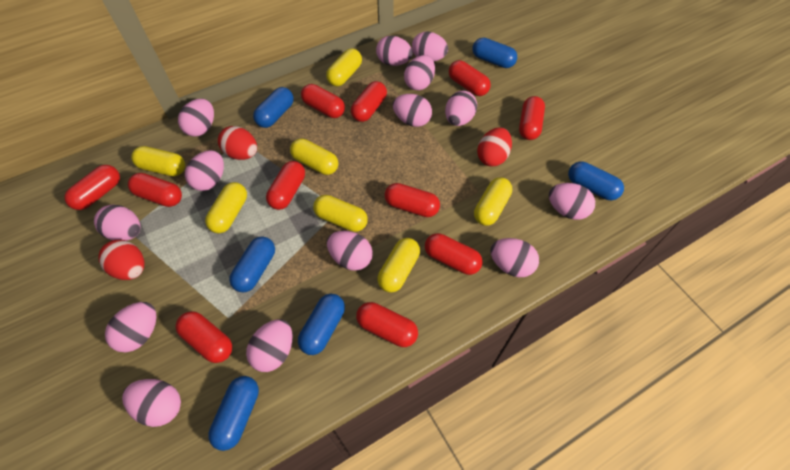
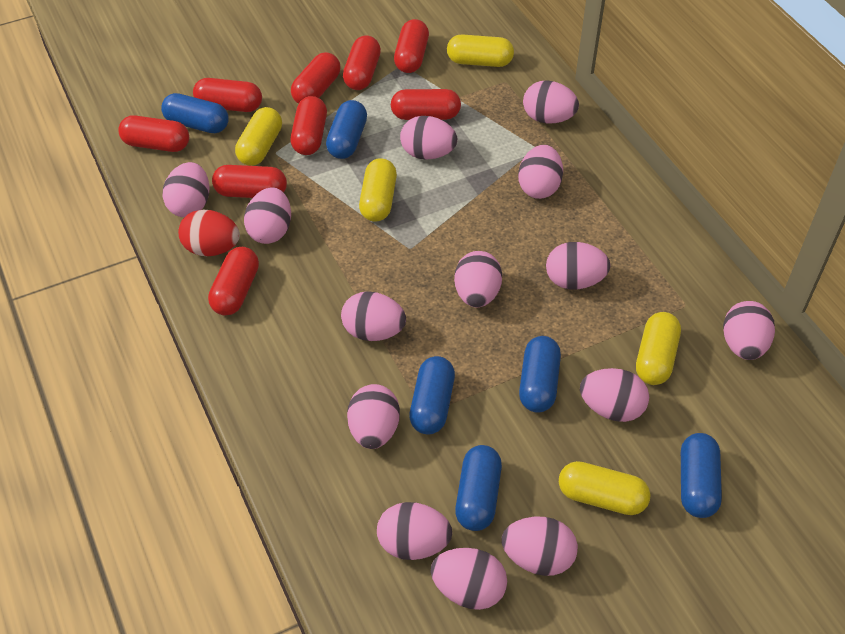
red capsule: 11 -> 9
red egg: 3 -> 1
yellow capsule: 7 -> 5

